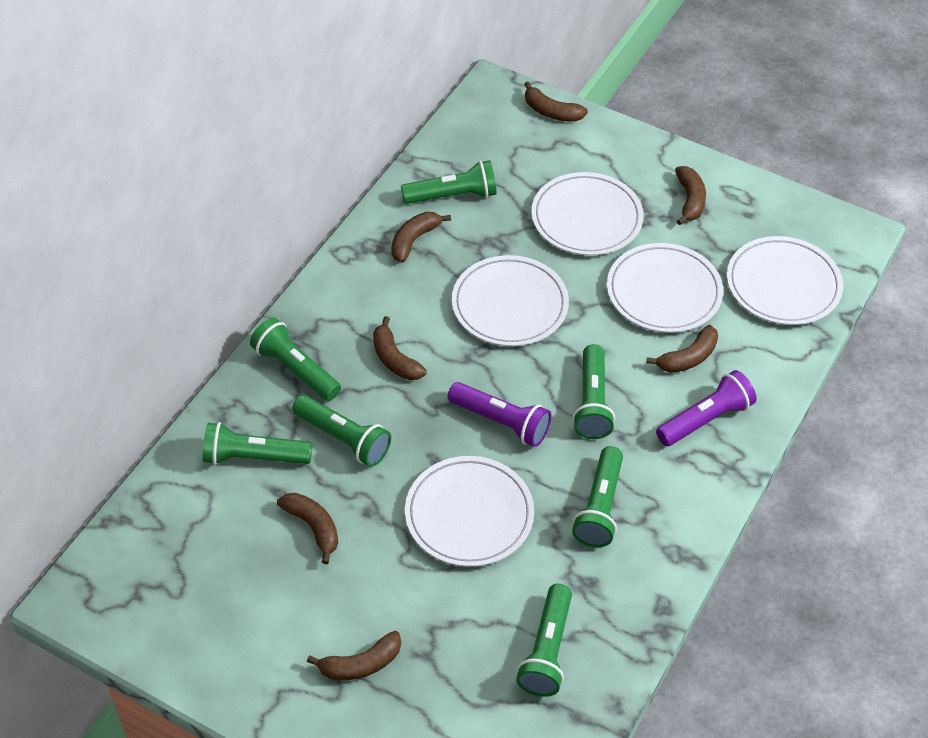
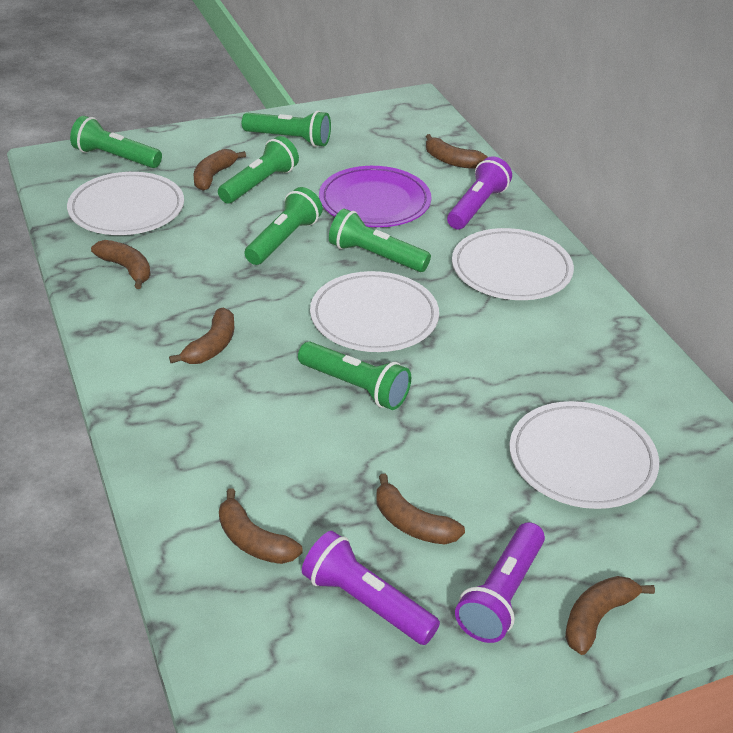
green flashlight: 7 -> 6
purple flashlight: 2 -> 3
purple plate: 0 -> 1
white plate: 5 -> 4

